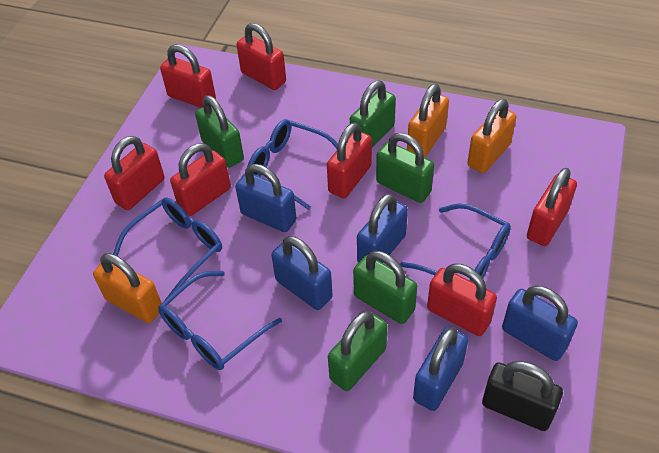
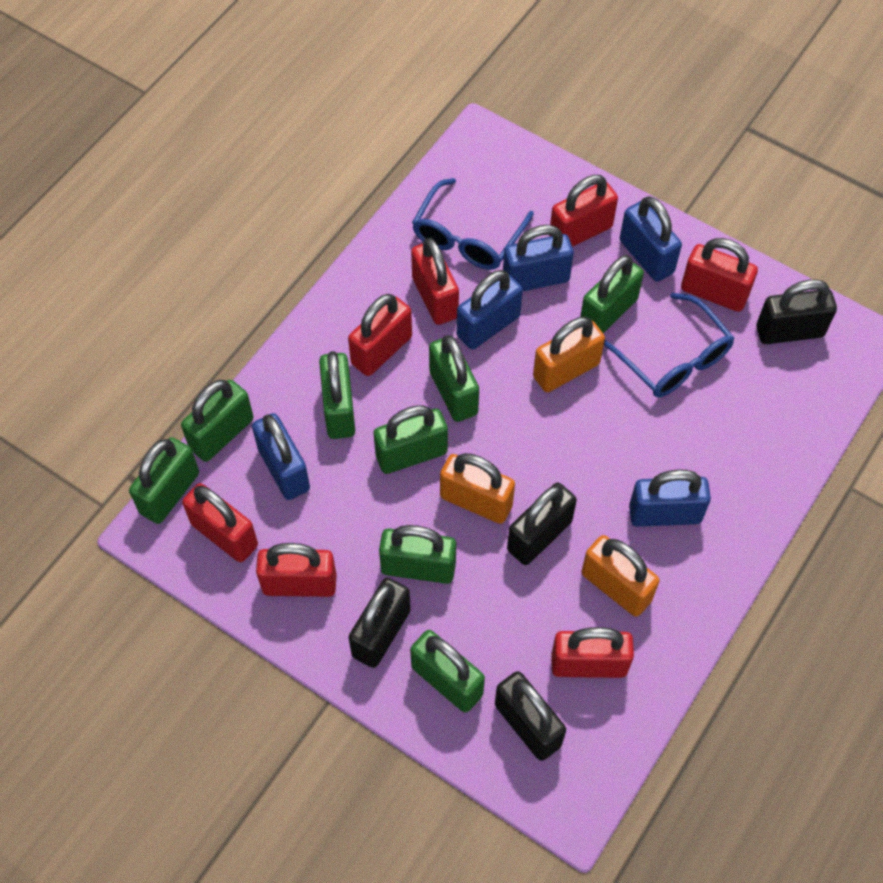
black padlock: 1 -> 4
blue glasses: 4 -> 2
green padlock: 5 -> 8

